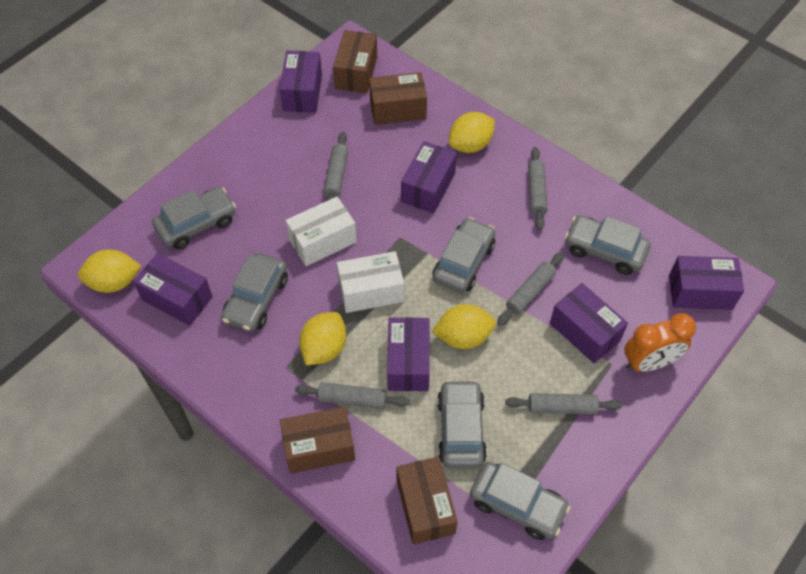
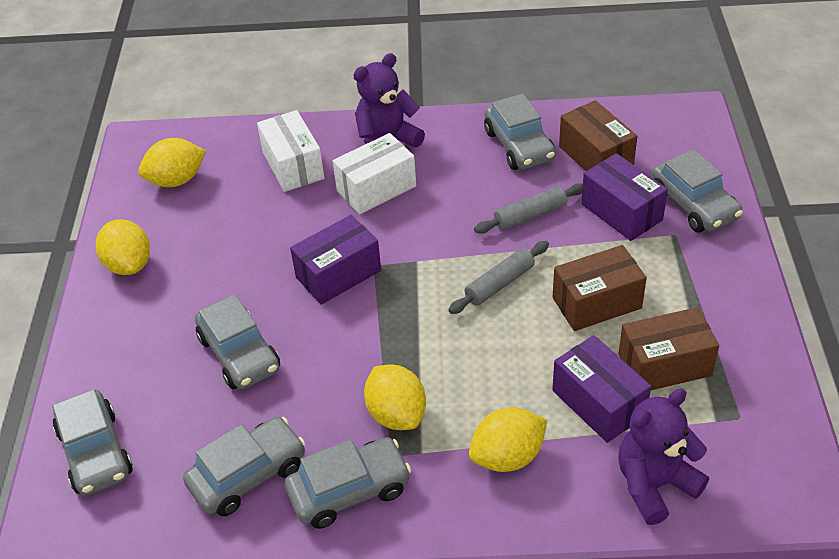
brown box: 4 -> 3
grey rolling pin: 5 -> 2
orange clock: 1 -> 0
purple box: 6 -> 3
purple teddy bear: 0 -> 2

